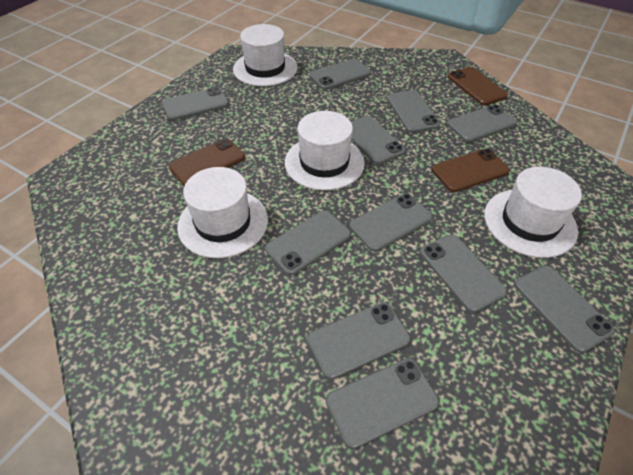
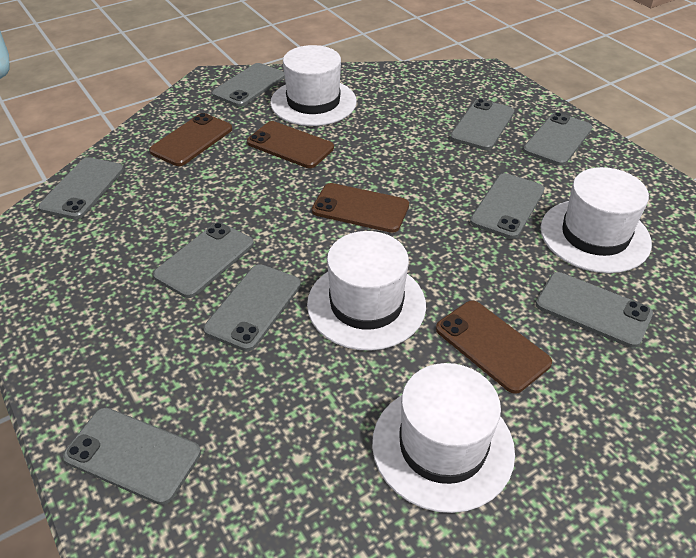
brown phone: 3 -> 4
grey phone: 11 -> 9

